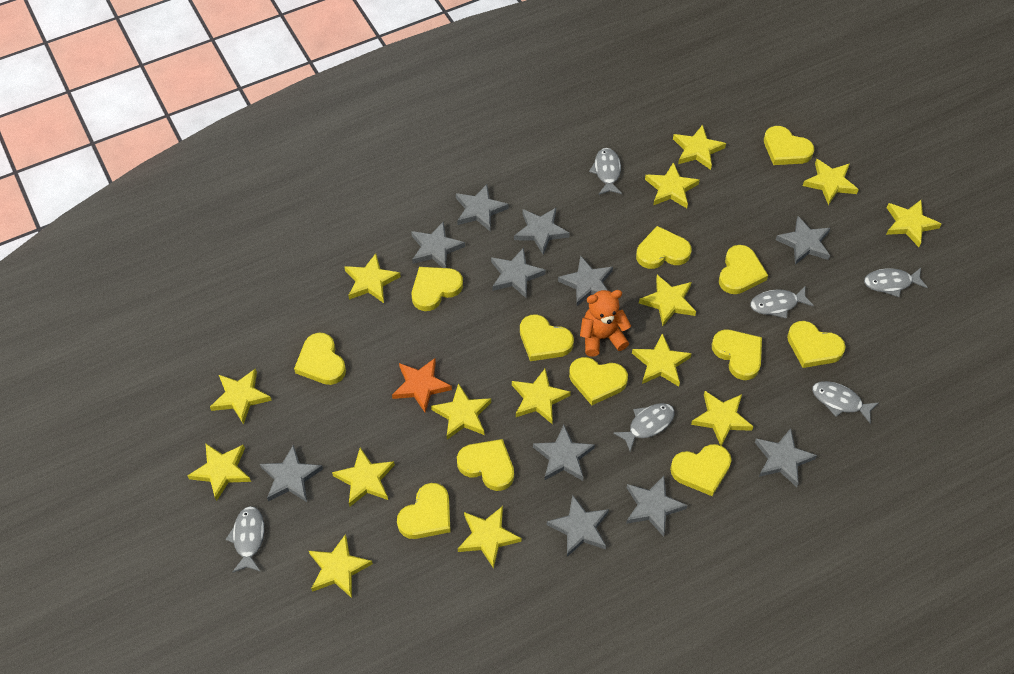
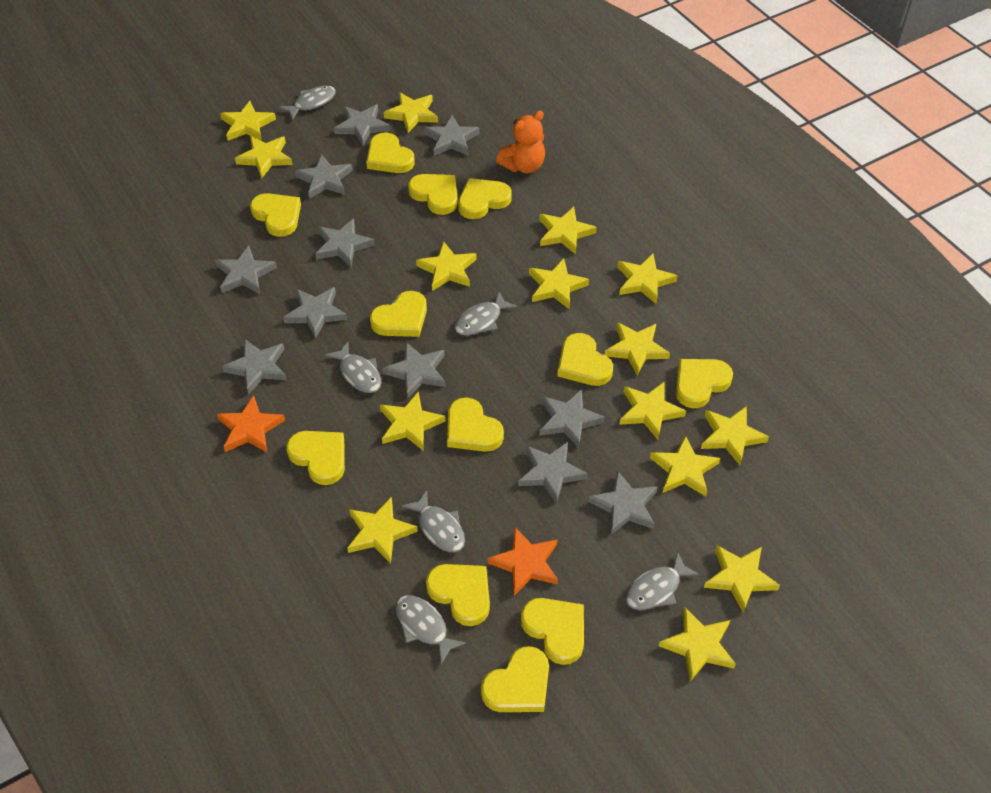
orange star: 1 -> 2

